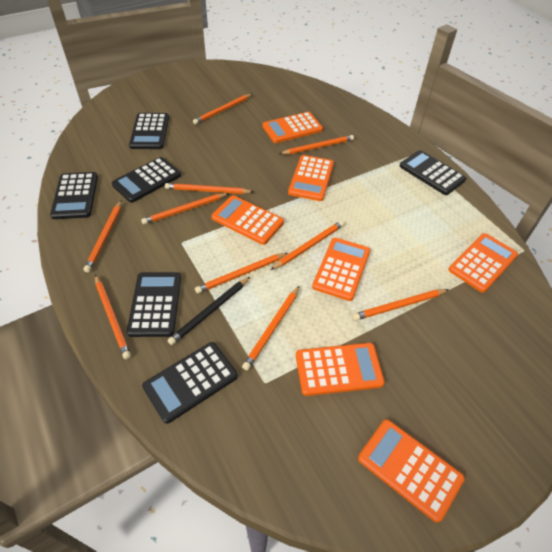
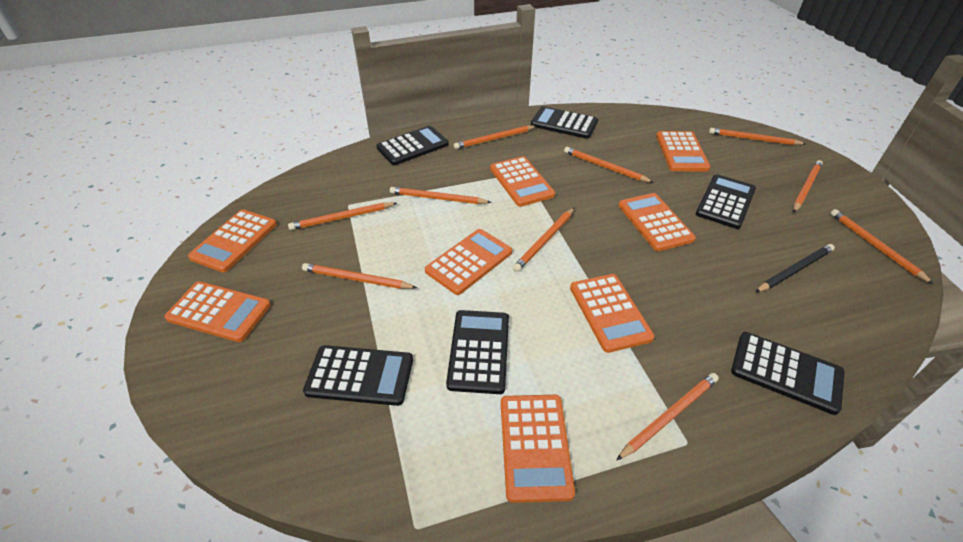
orange calculator: 7 -> 8

